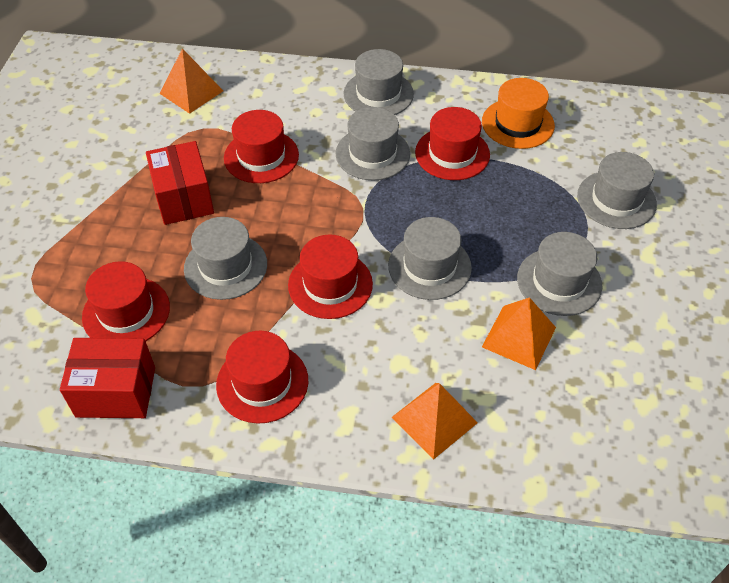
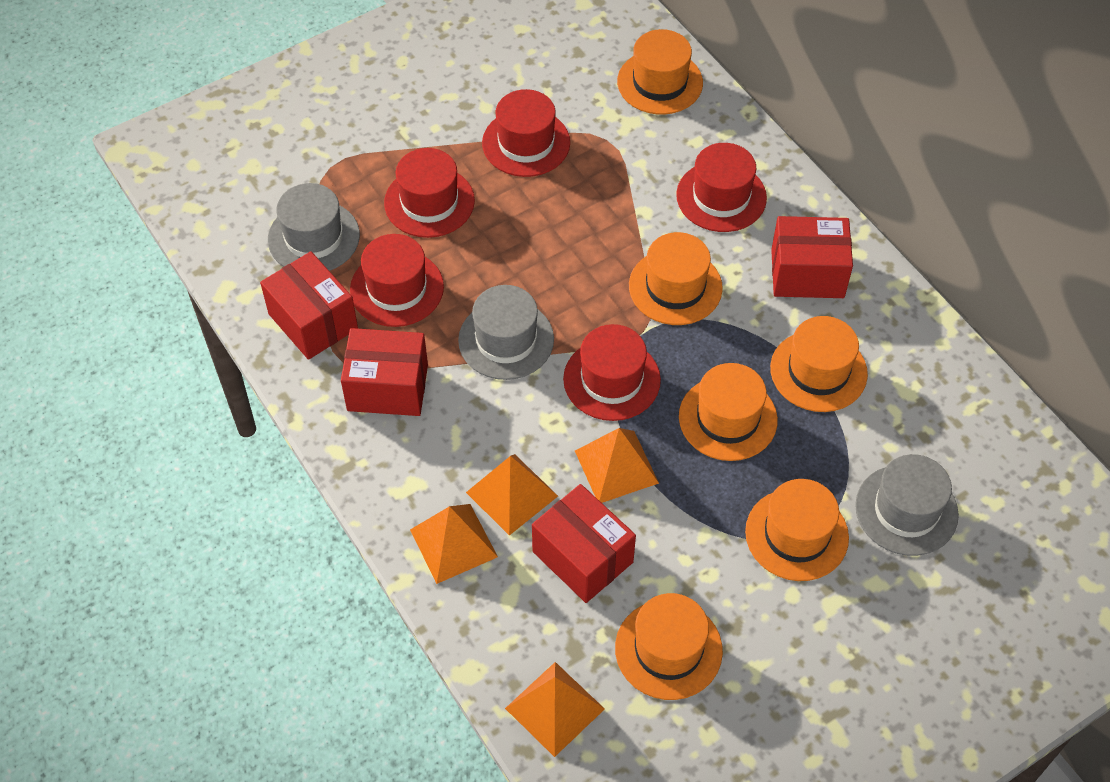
grey hat: 6 -> 3
orange hat: 1 -> 6
orange pyramid: 3 -> 4
red box: 2 -> 4

